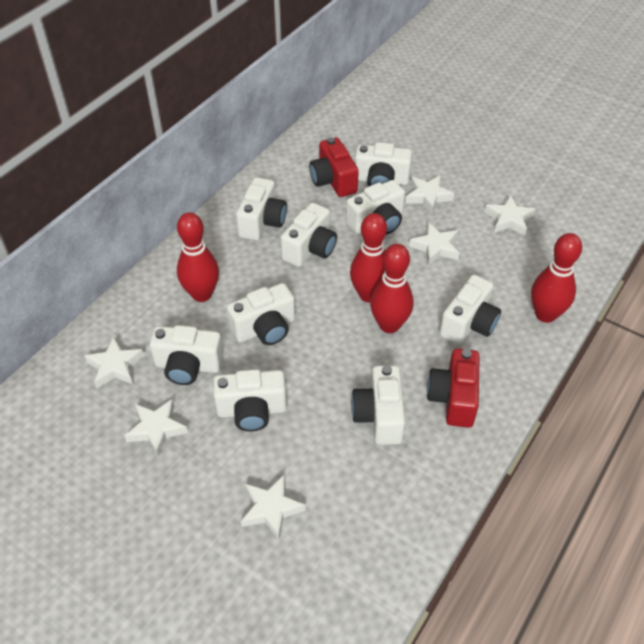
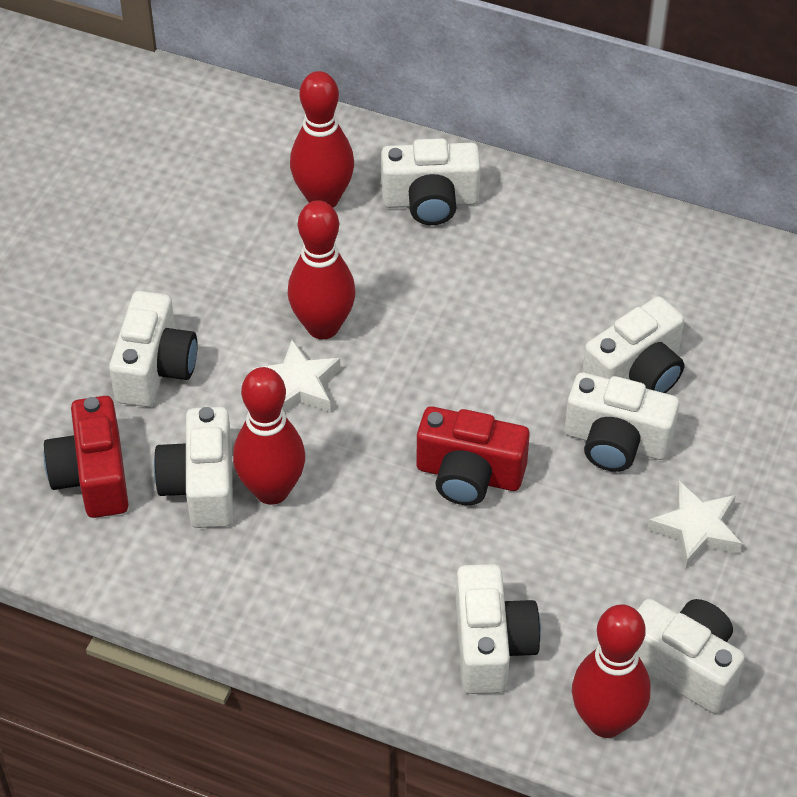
white camera: 9 -> 7
white star: 6 -> 2

